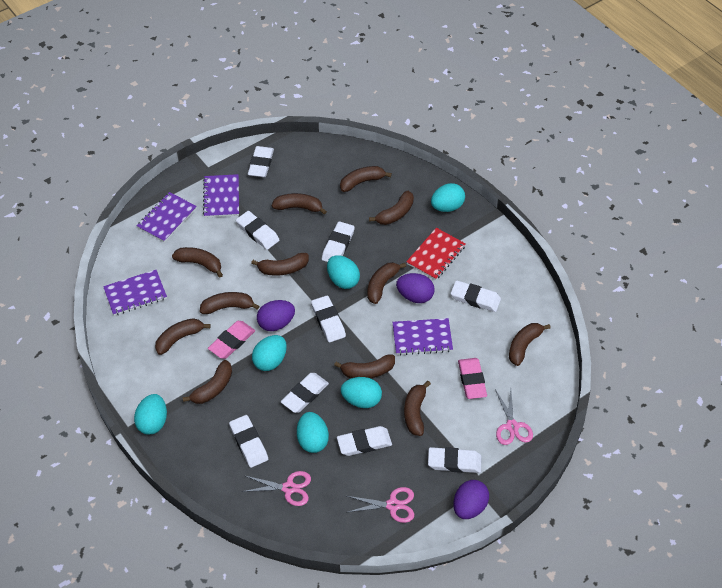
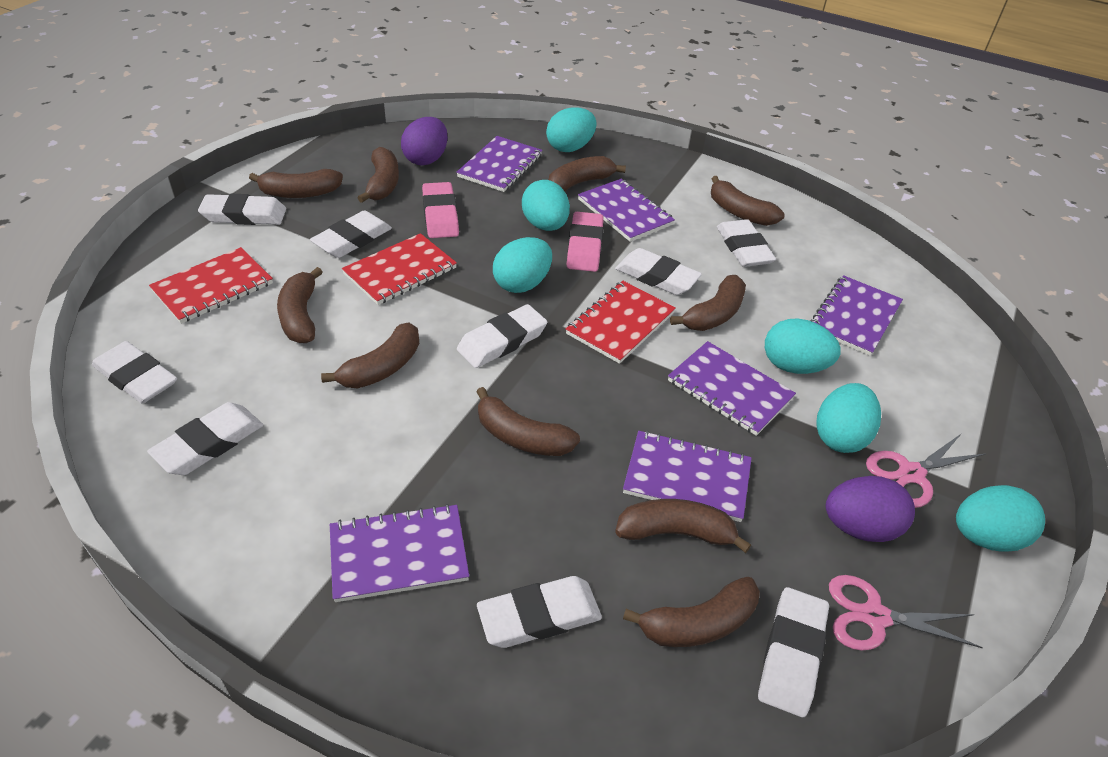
brown banana: 12 -> 10
pink scissors: 3 -> 2
purple egg: 3 -> 2
purple notebook: 4 -> 6
red notebook: 1 -> 3

